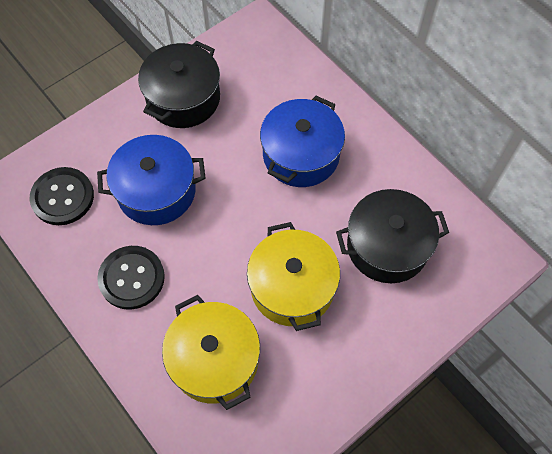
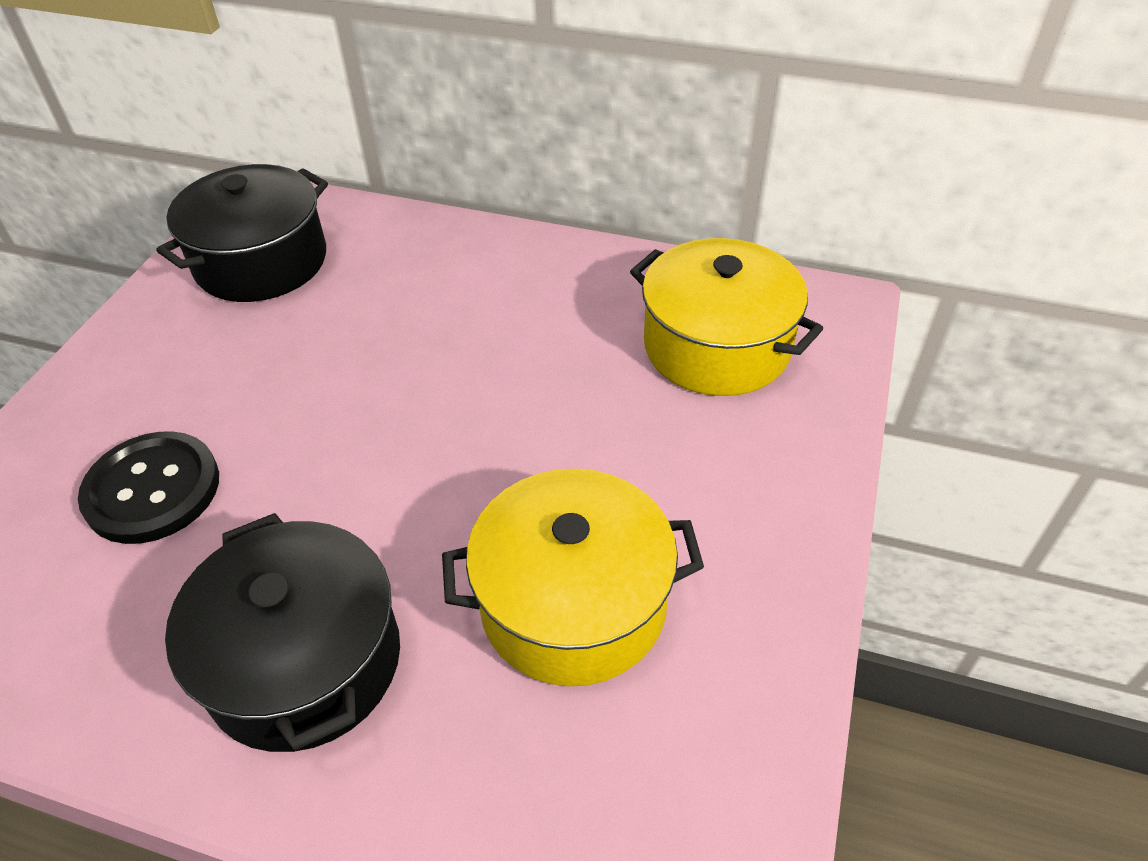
black button: 2 -> 1
blue pot: 2 -> 0

